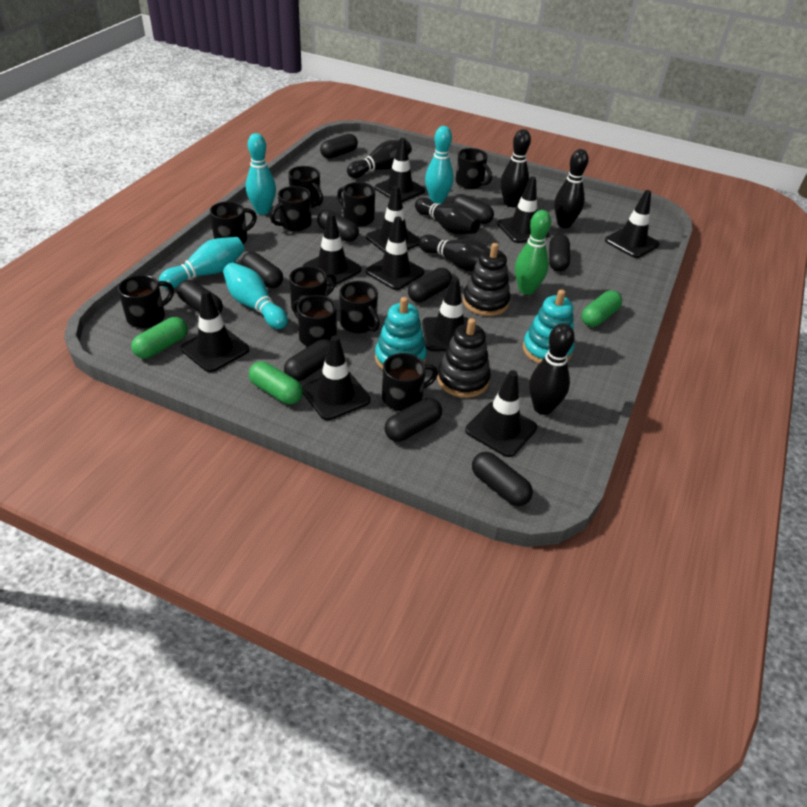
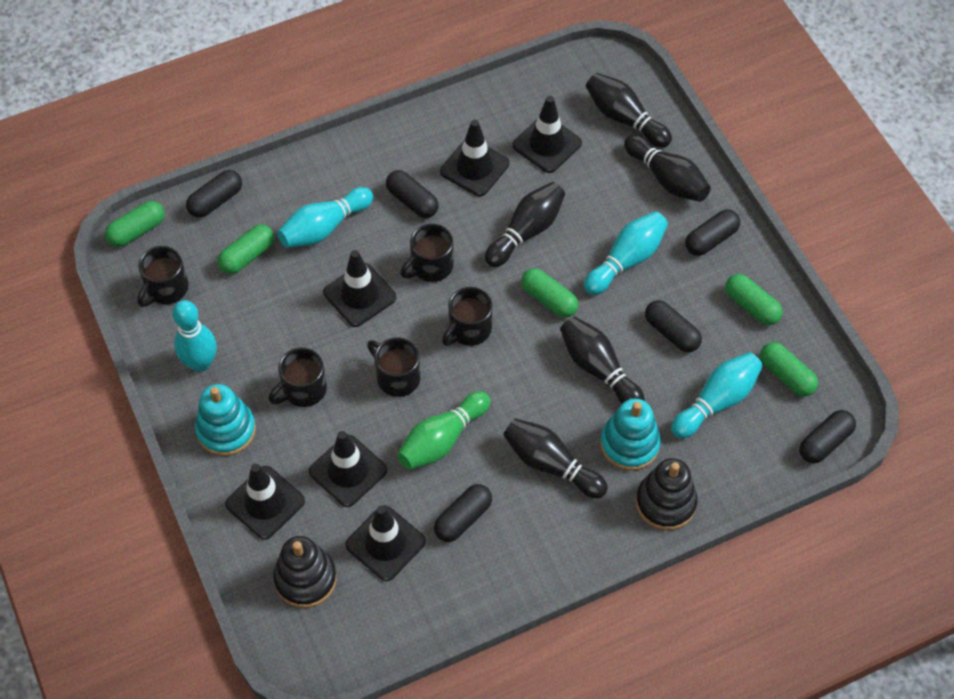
black bowling pin: 6 -> 5
black capsule: 10 -> 6
black mug: 10 -> 5
black traffic cone: 10 -> 6
green capsule: 3 -> 5

